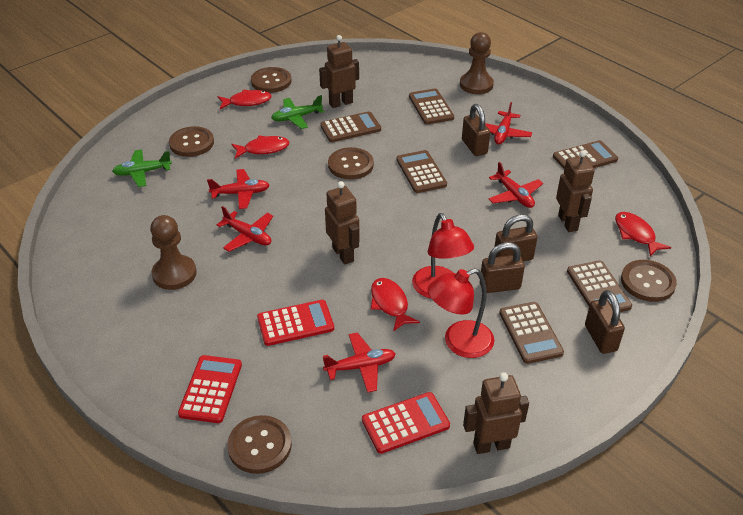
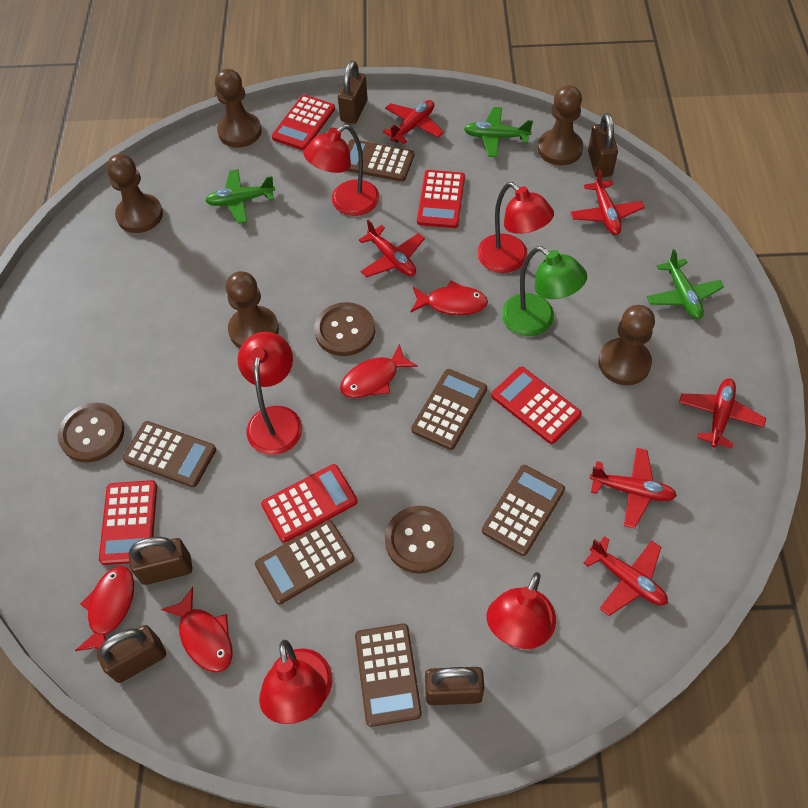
brown button: 5 -> 3
brown padlock: 4 -> 5
brown pawn: 2 -> 5
brown robot: 4 -> 0
green lamp: 0 -> 1
green plane: 2 -> 3
red calculator: 3 -> 5
red lamp: 2 -> 5
red plane: 5 -> 6

